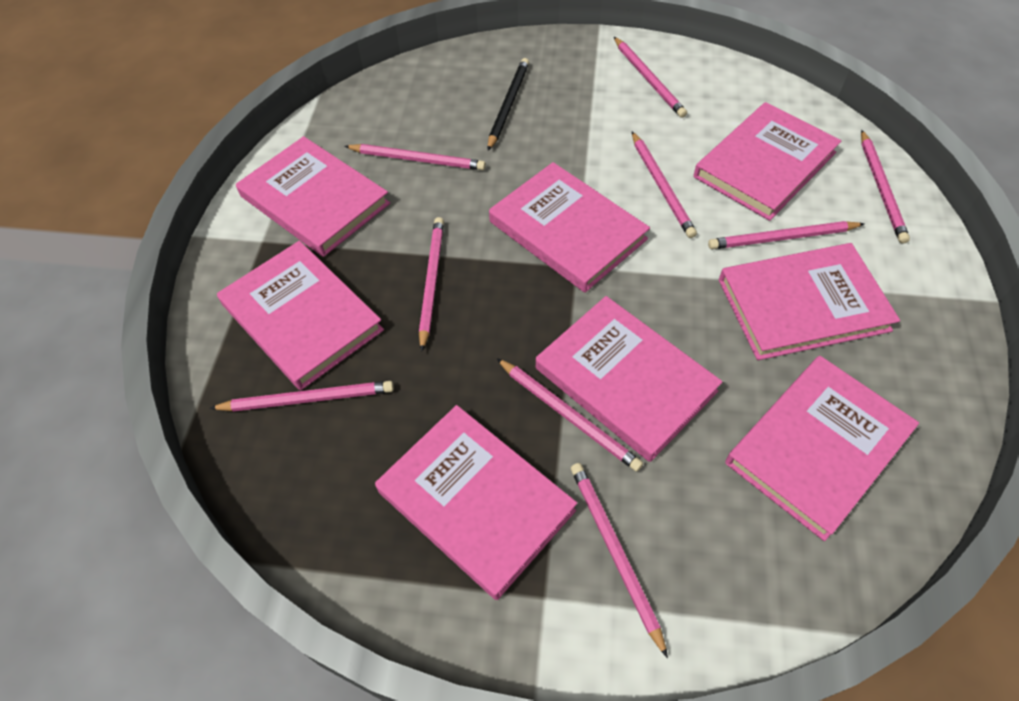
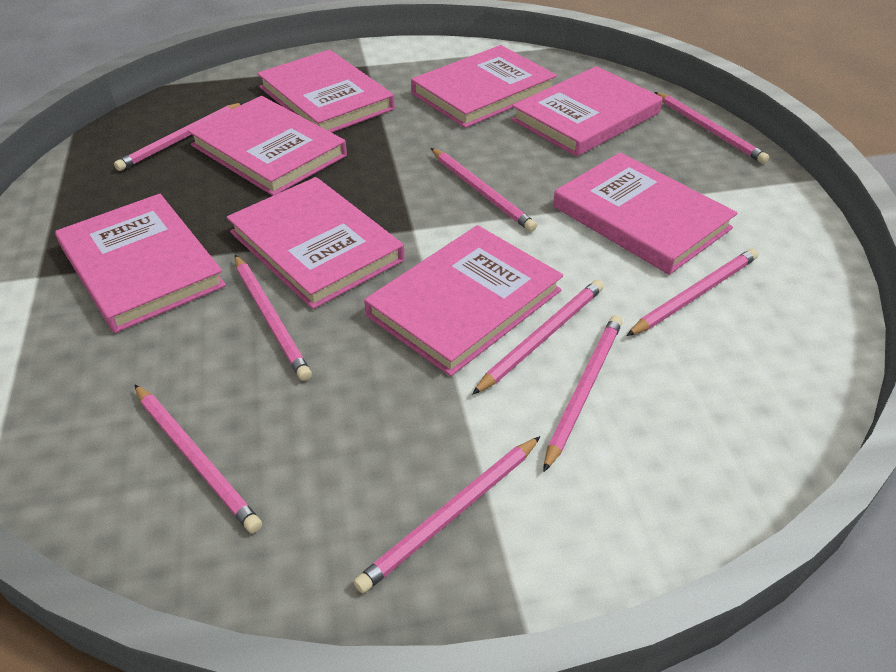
black pencil: 1 -> 0

